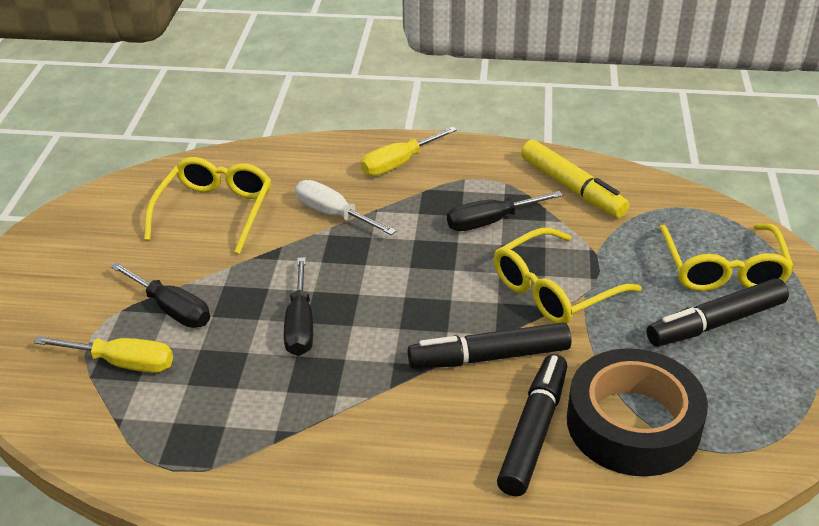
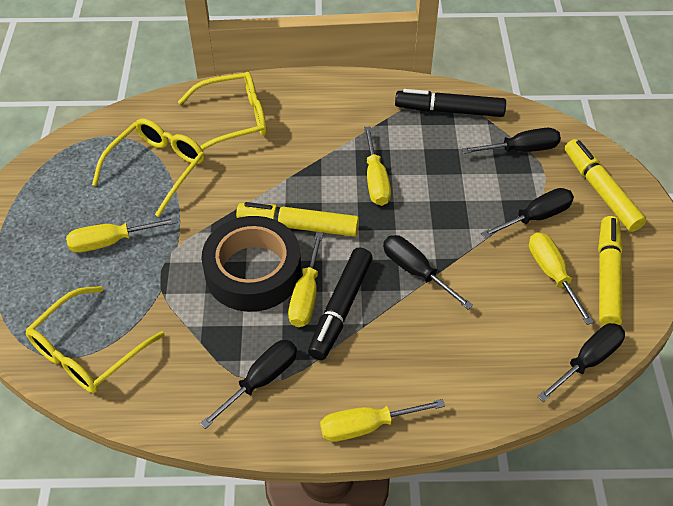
black marker: 3 -> 2
black screwdriver: 3 -> 5
white screwdriver: 1 -> 0
yellow marker: 1 -> 3
yellow screwdriver: 2 -> 5

